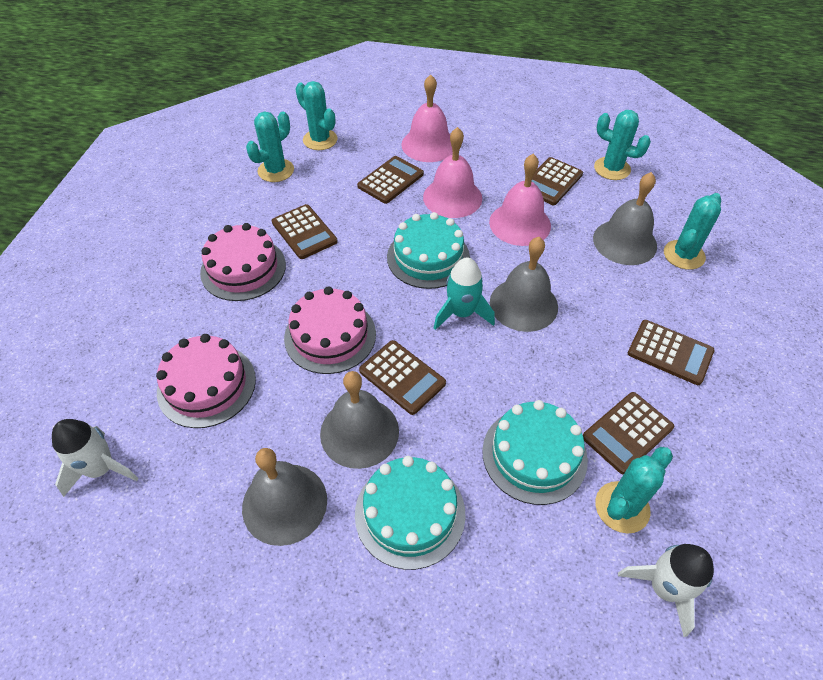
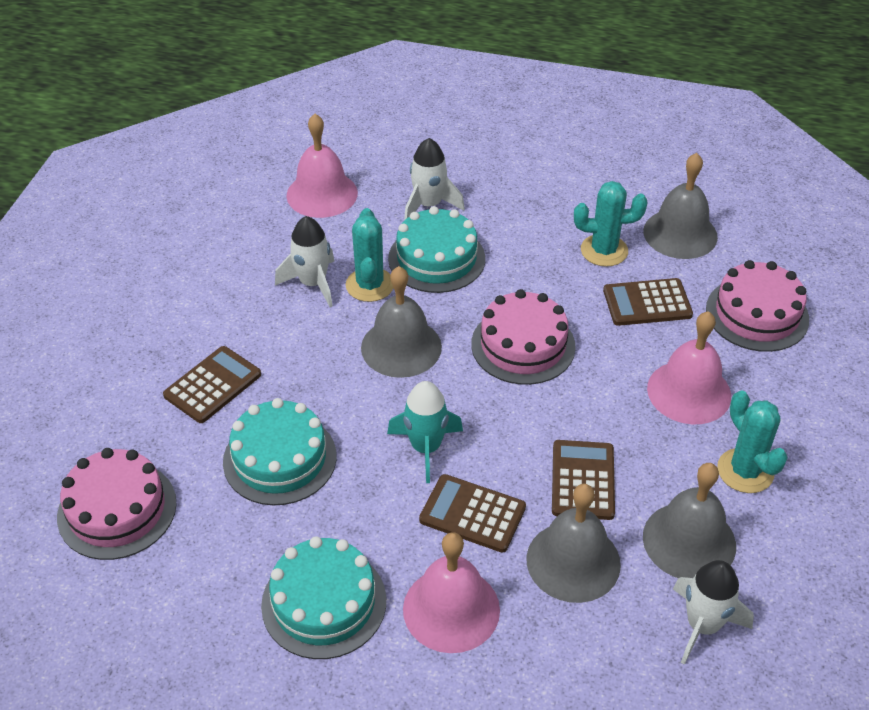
brown calculator: 6 -> 4
turquoise cactus: 5 -> 3
white rocket: 2 -> 3

